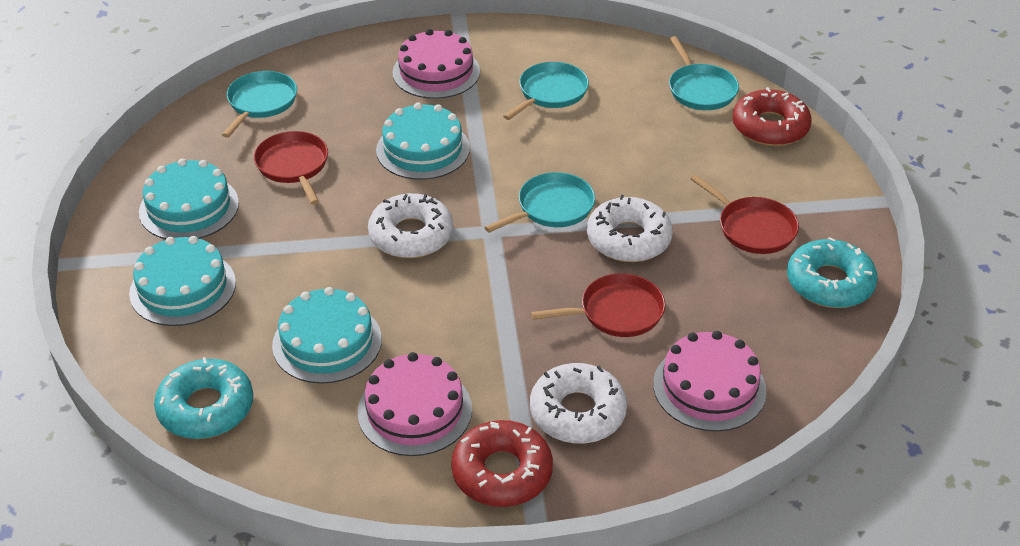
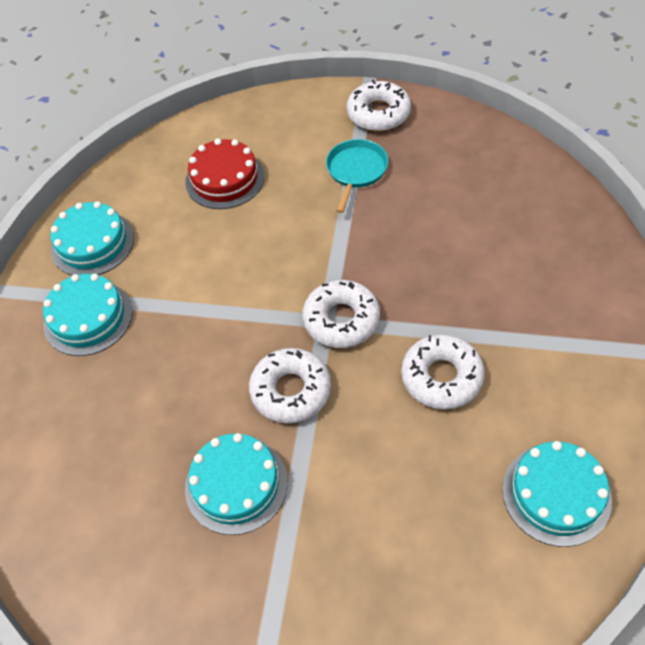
pink cake: 3 -> 0
red cake: 0 -> 1
red donut: 2 -> 0
red pan: 3 -> 0
turquoise donut: 2 -> 0
turquoise pan: 4 -> 1
white donut: 3 -> 4

